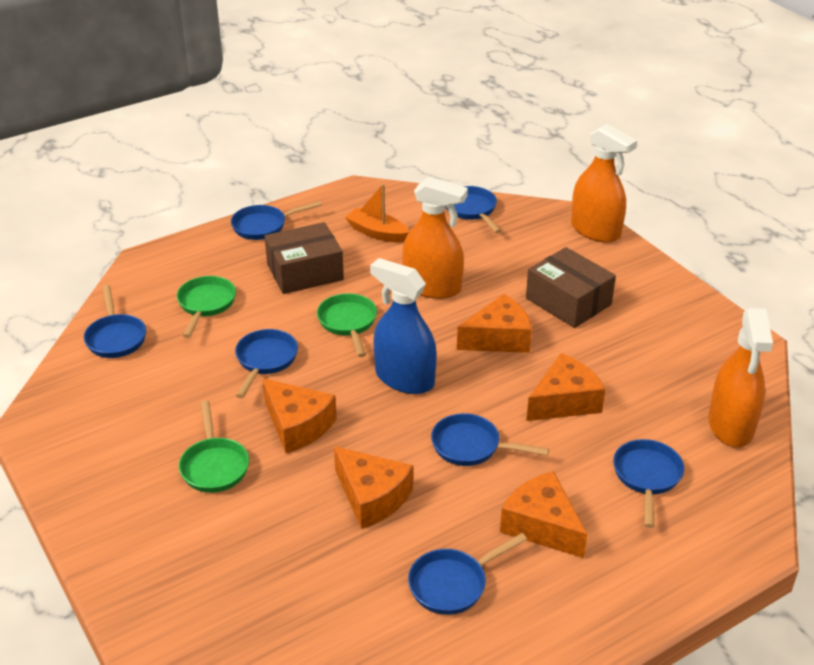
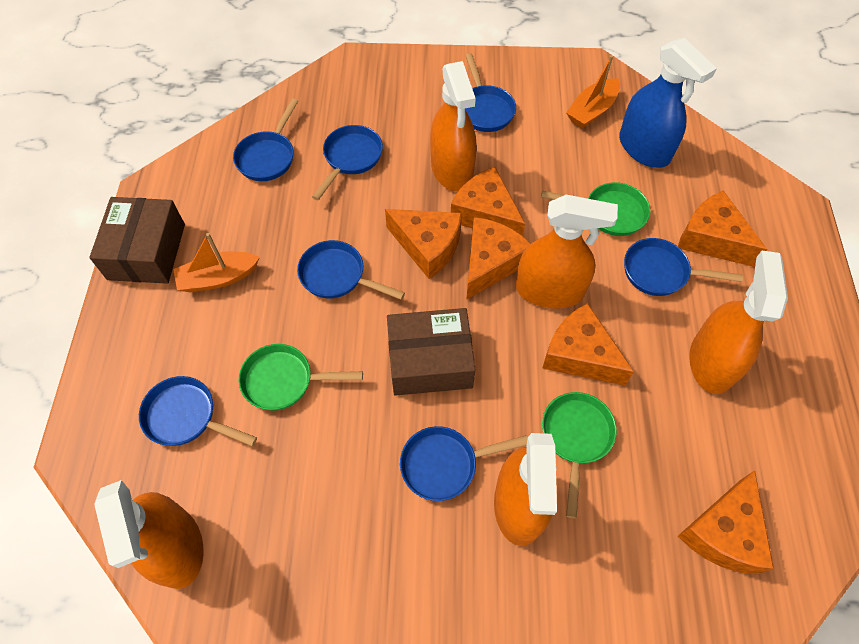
orange boat: 1 -> 2
orange cheese: 5 -> 6
orange spray bottle: 3 -> 5

